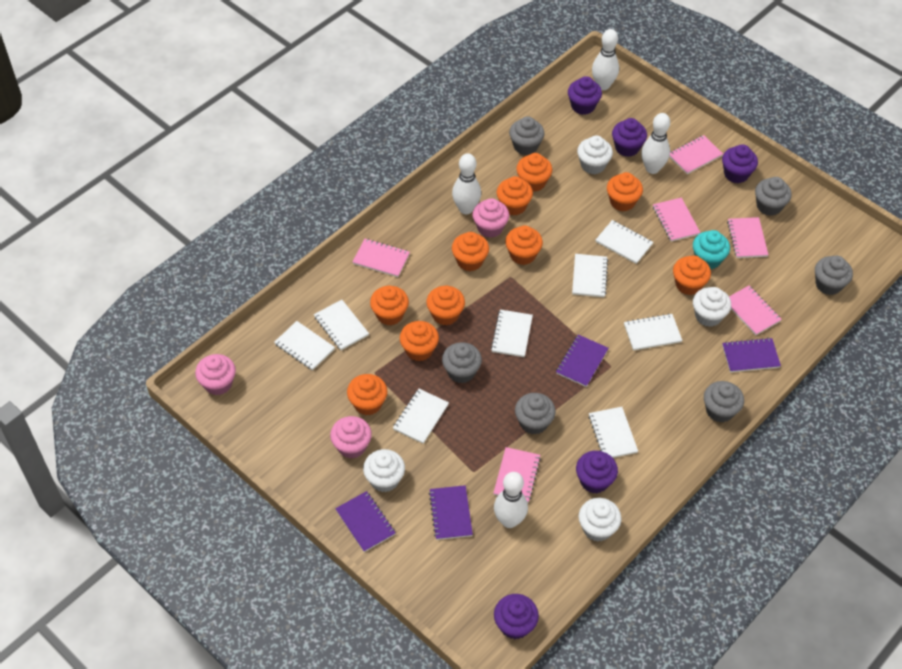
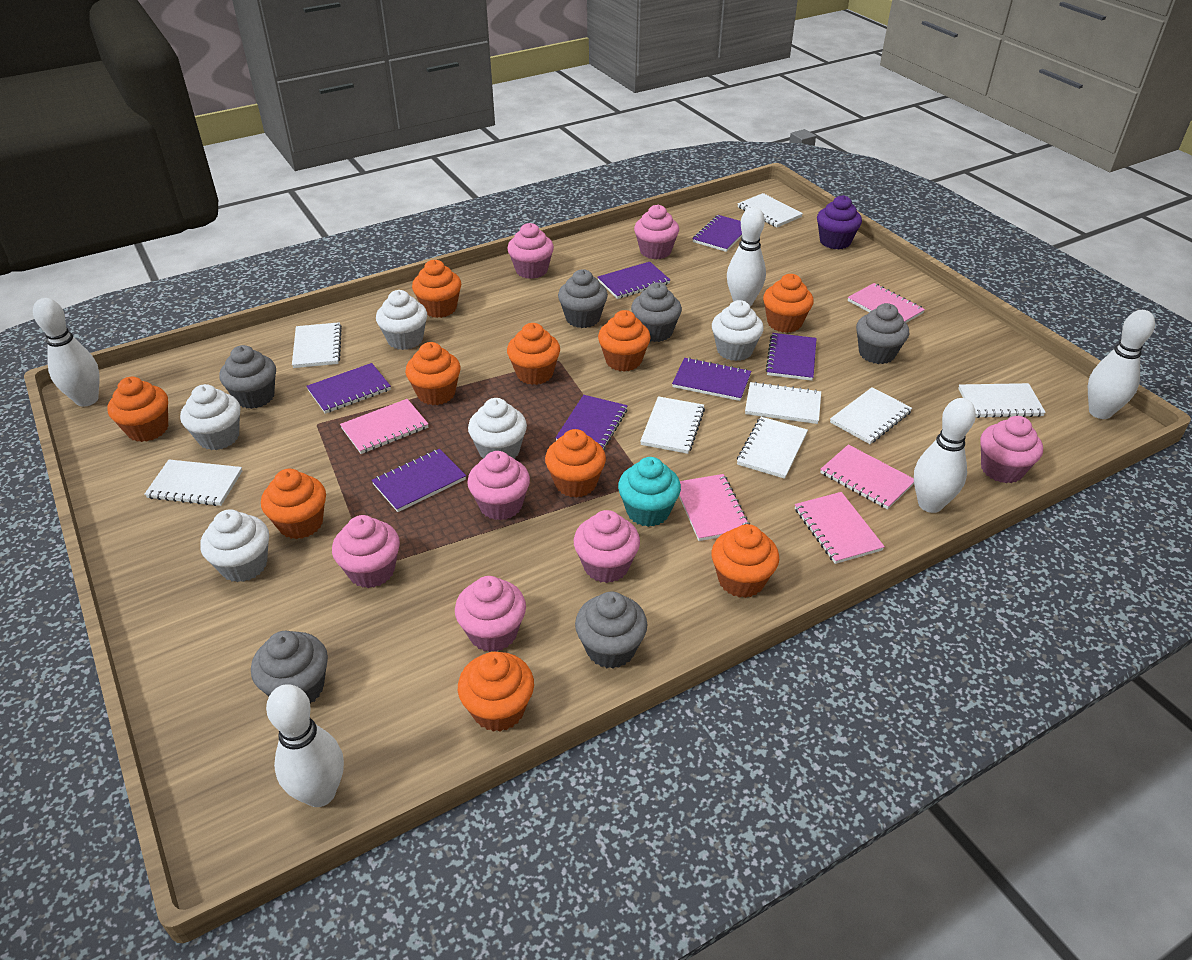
pink cupcake: 3 -> 7
pink notebook: 6 -> 5
purple cupcake: 5 -> 1
purple notebook: 4 -> 7
white bowling pin: 4 -> 5
white cupcake: 4 -> 5

